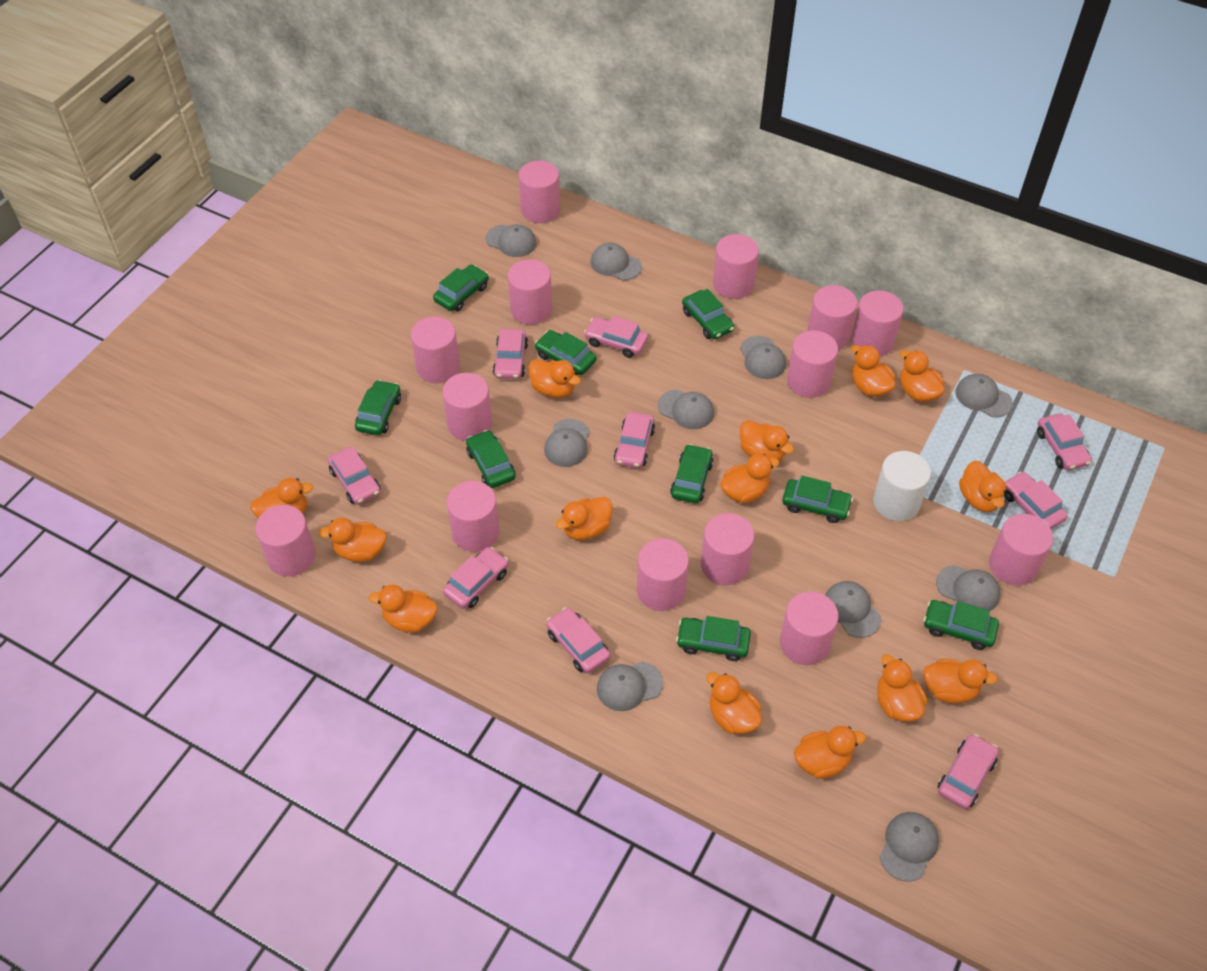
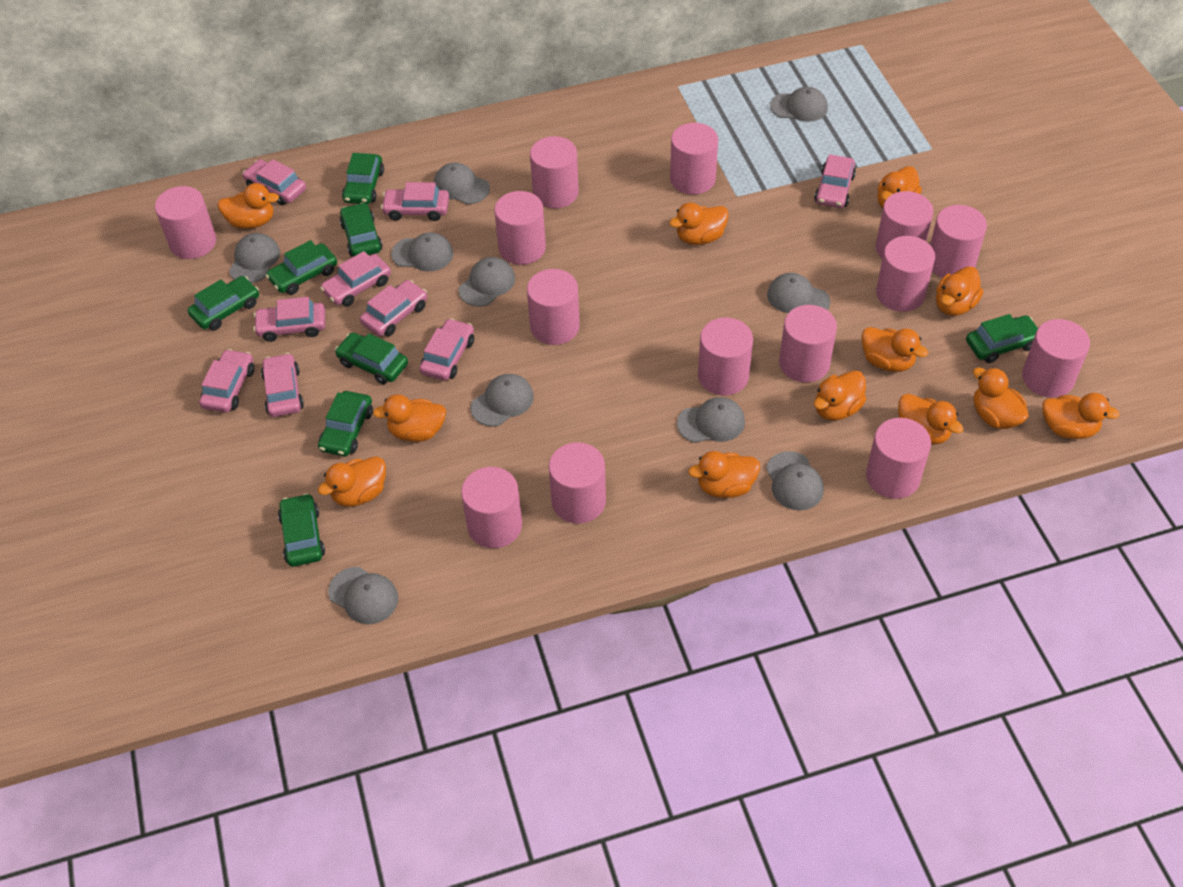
green car: 9 -> 8
orange duck: 14 -> 12
white cylinder: 1 -> 0

